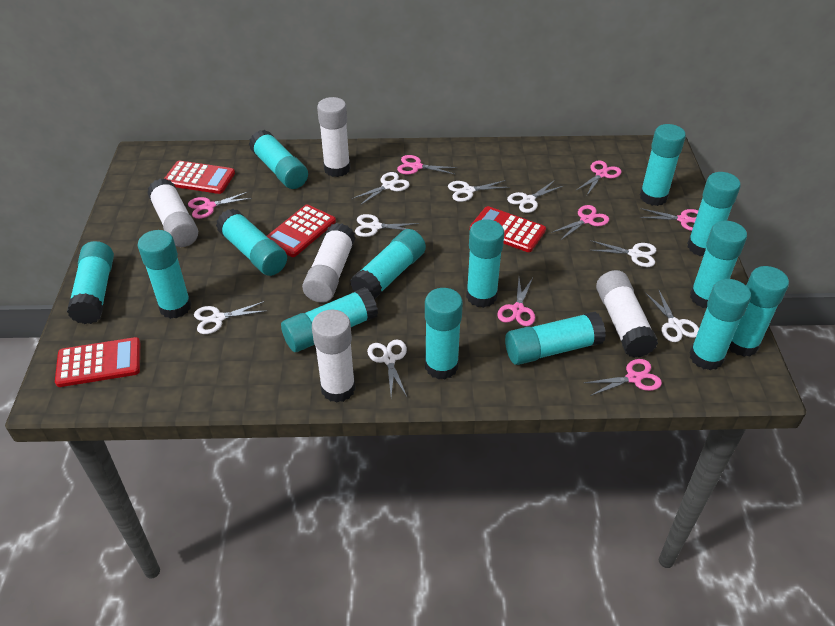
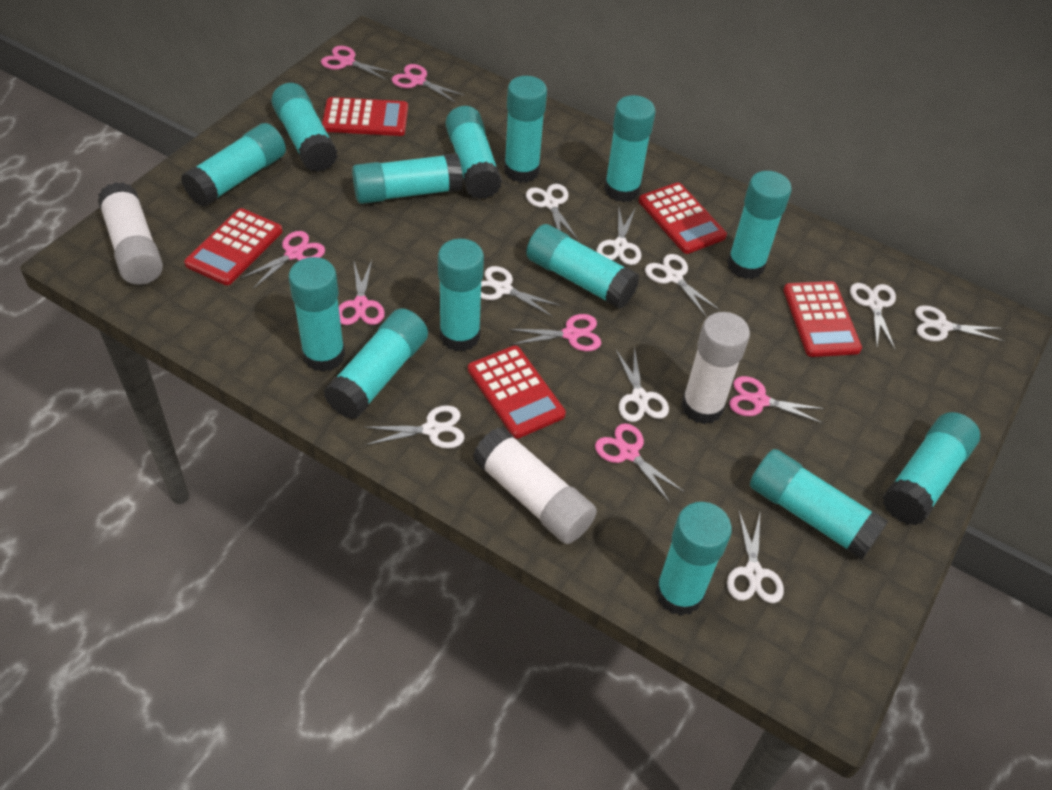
red calculator: 4 -> 5
white glue stick: 5 -> 3
white scissors: 8 -> 9

